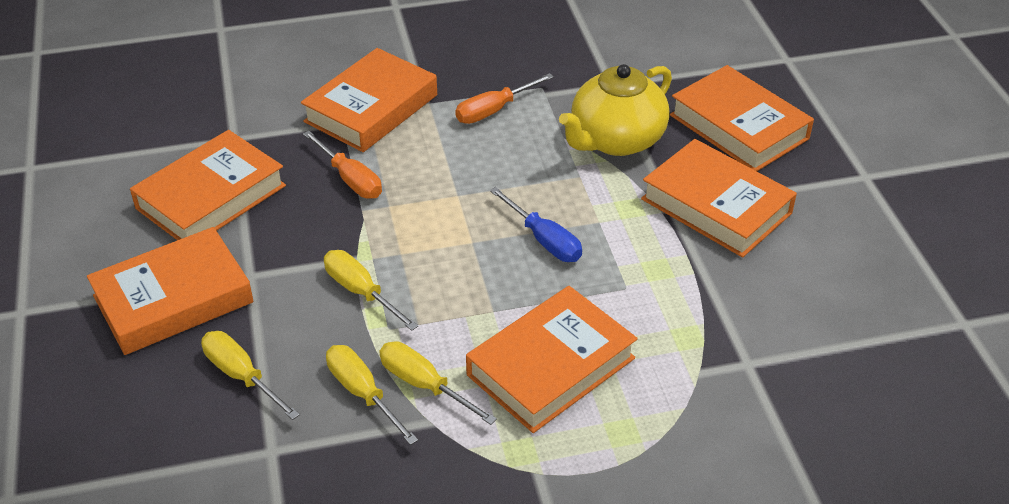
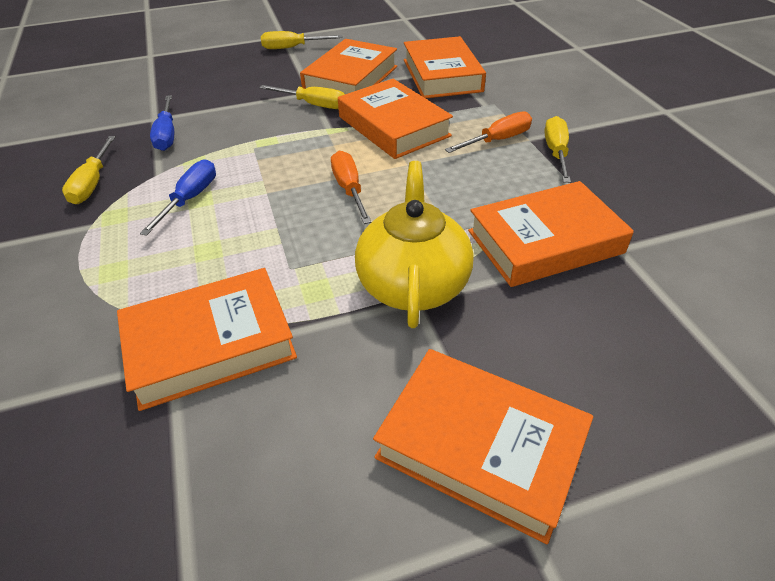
blue screwdriver: 1 -> 2

